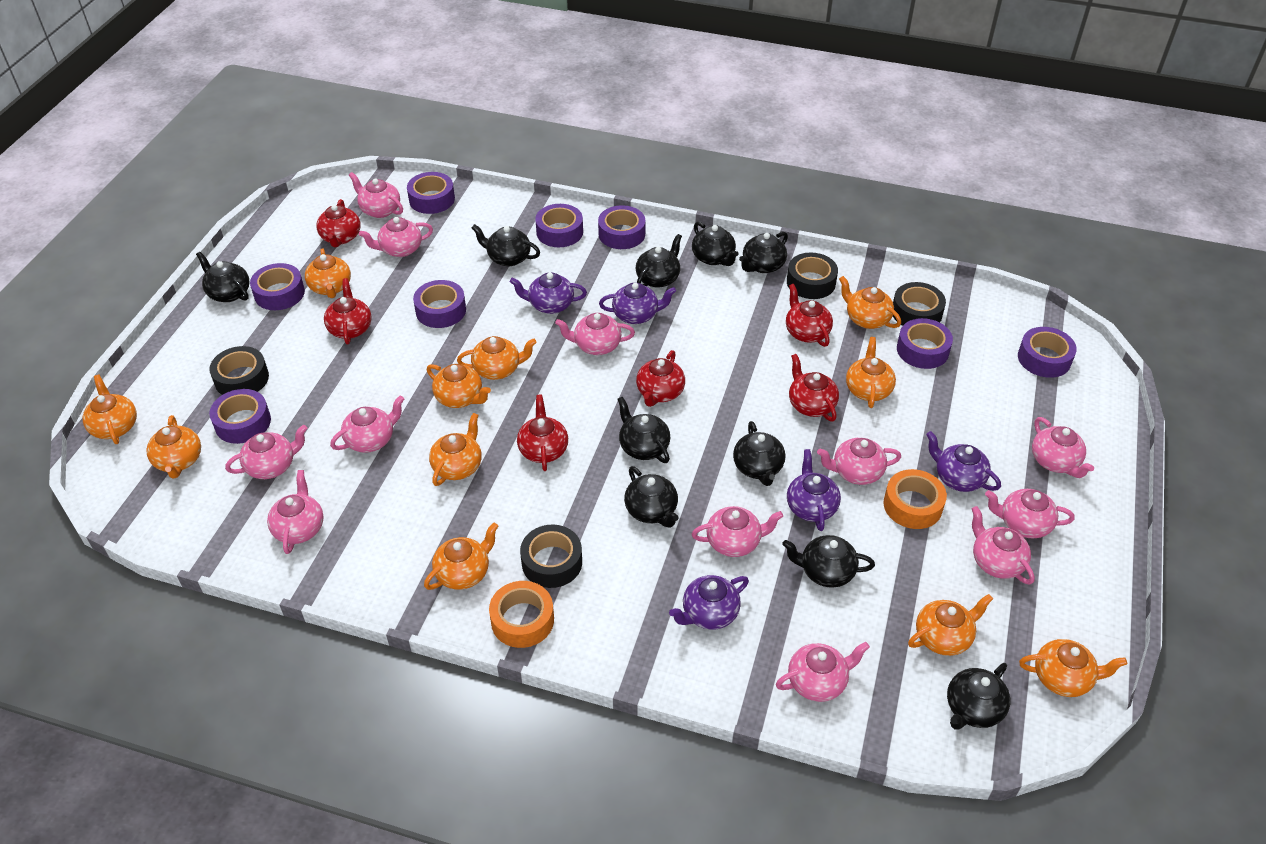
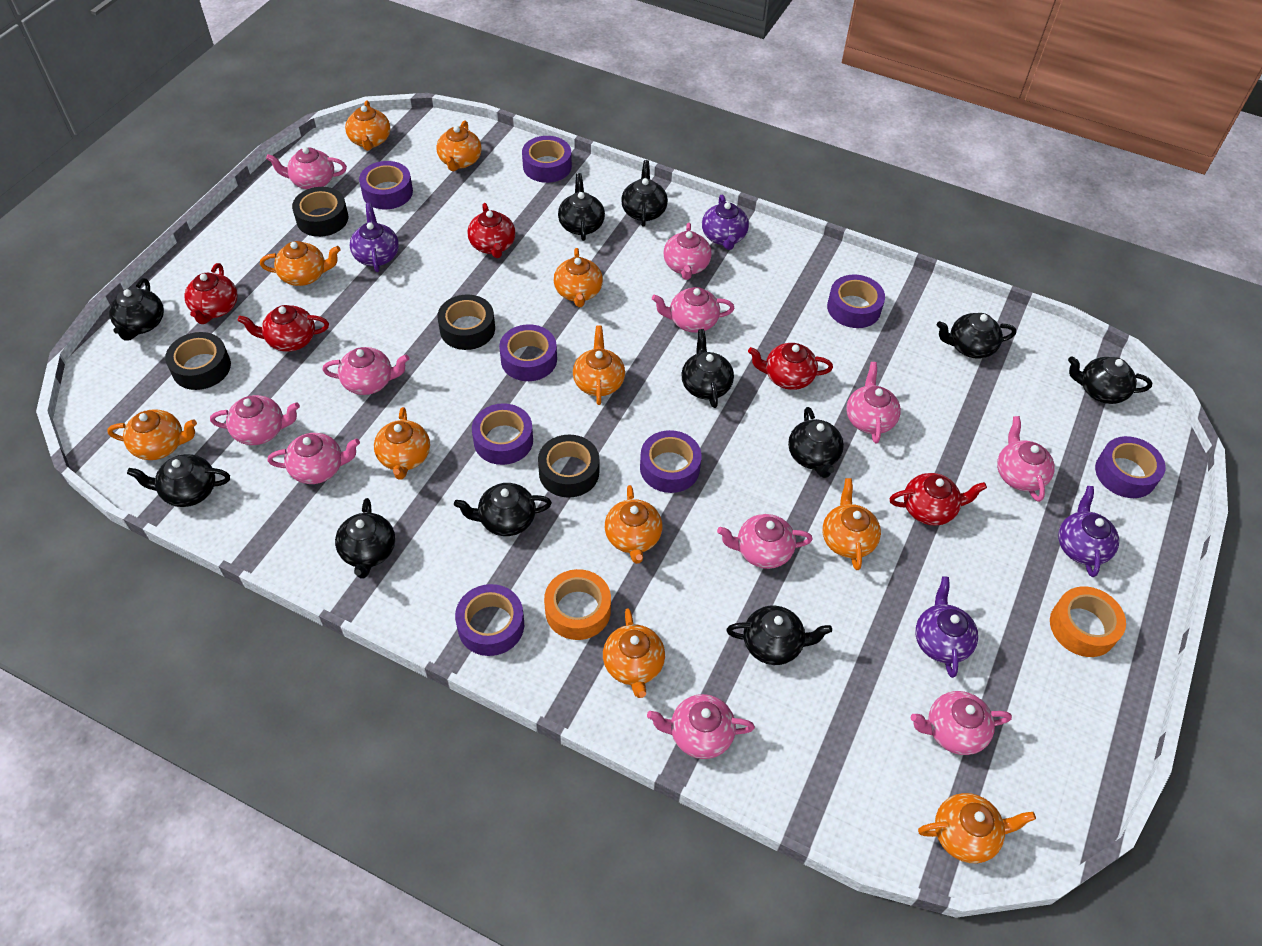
black teapot: 10 -> 11
pink teapot: 12 -> 11
purple teapot: 5 -> 4
red teapot: 6 -> 5

